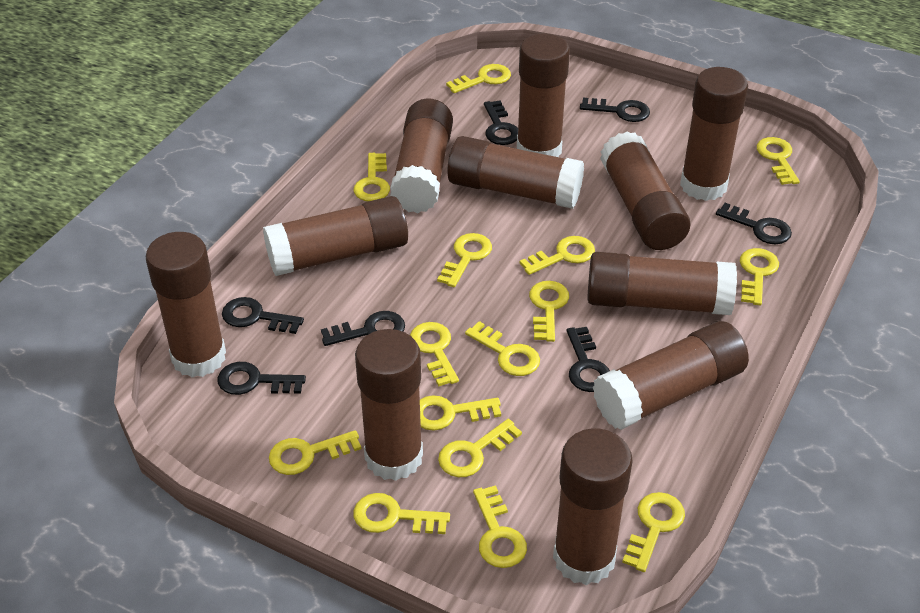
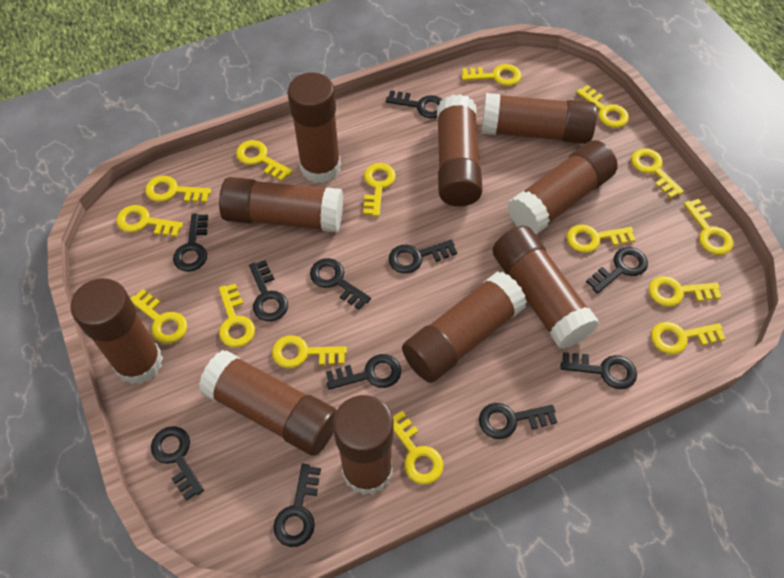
black key: 7 -> 11
brown glue stick: 11 -> 10

